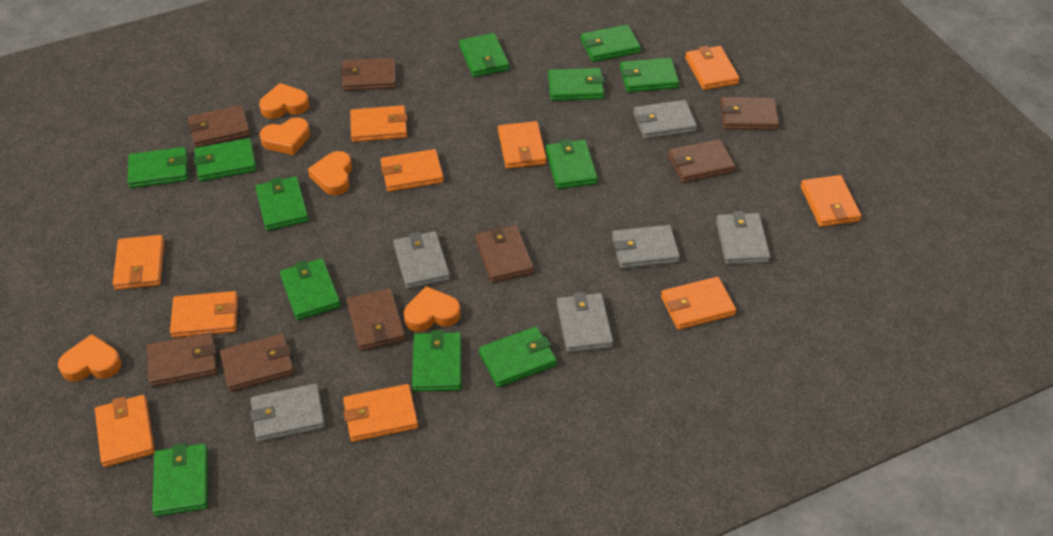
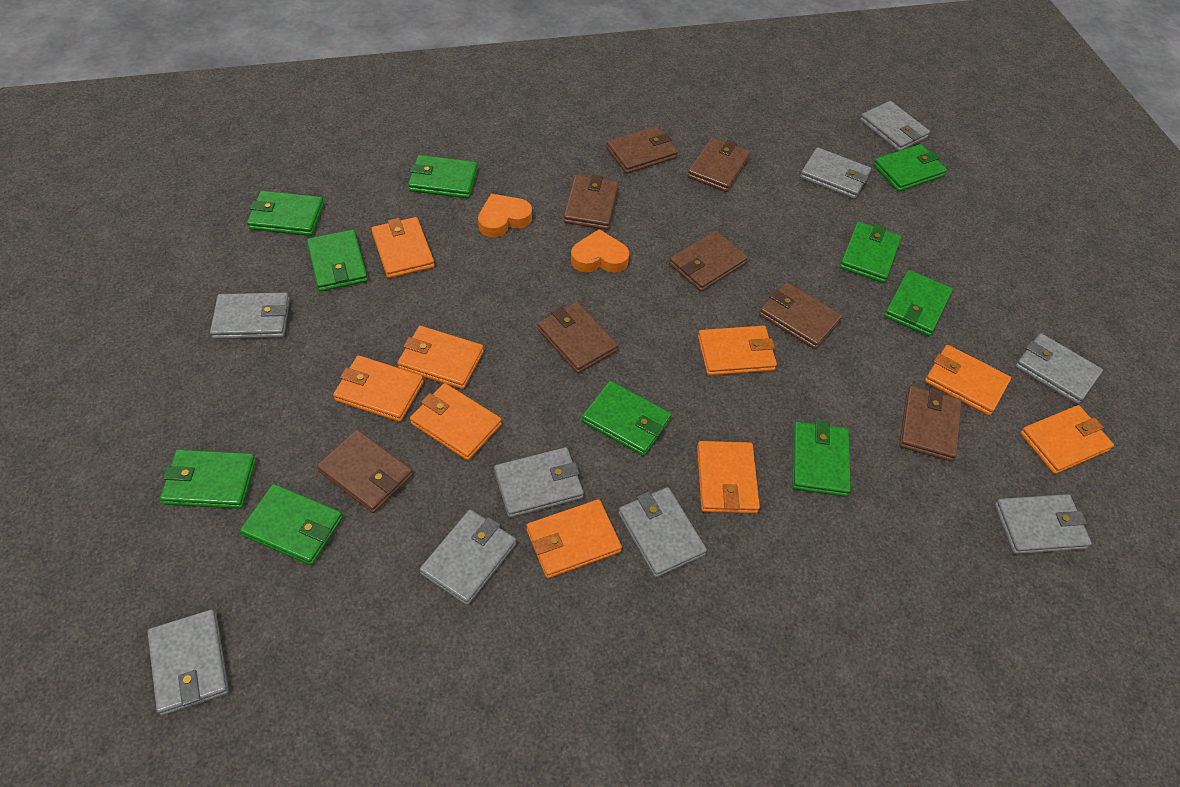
green wallet: 12 -> 10
grey wallet: 6 -> 9
orange heart: 5 -> 2
orange wallet: 10 -> 9

